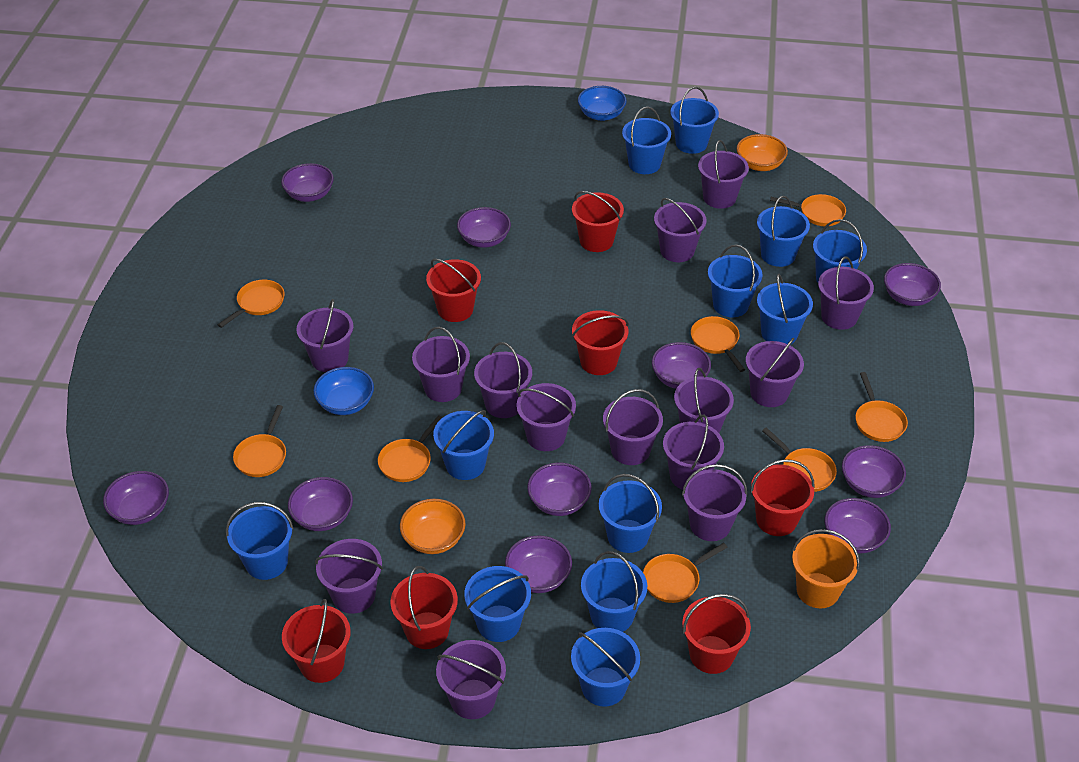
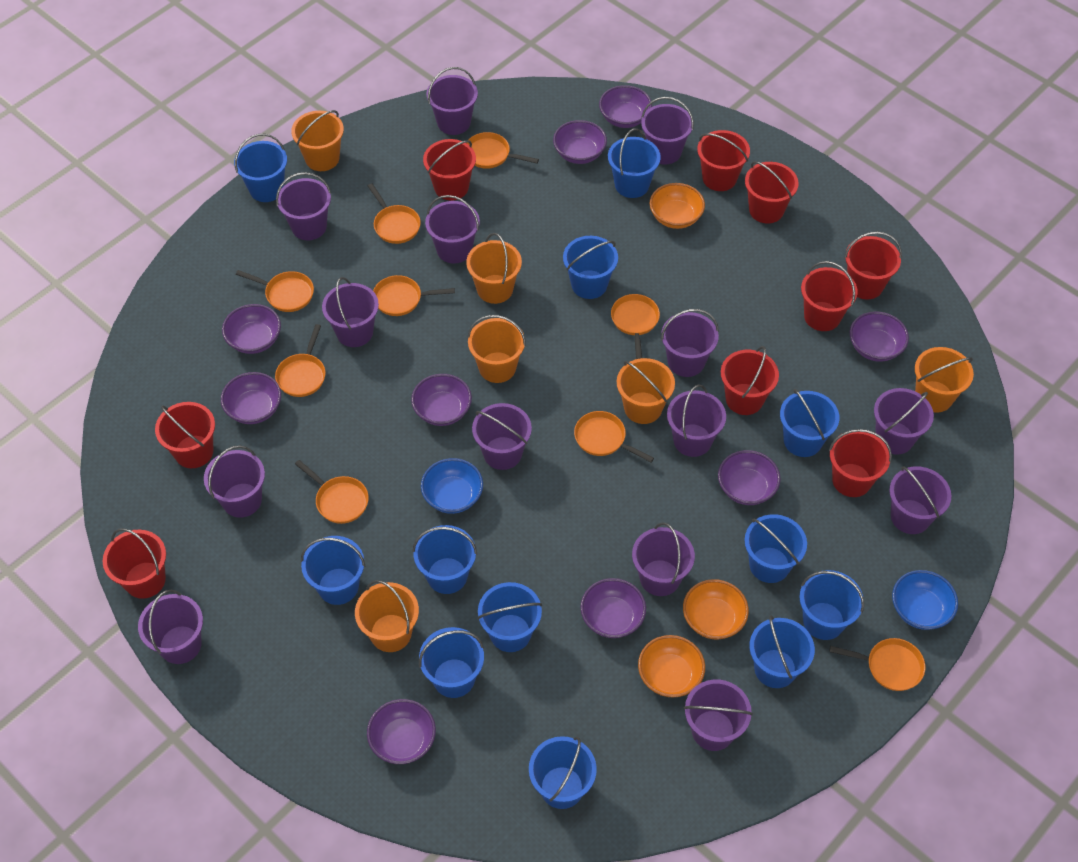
orange bowl: 2 -> 3
orange bucket: 1 -> 6
orange pan: 8 -> 9
purple bowl: 10 -> 9
red bucket: 7 -> 9

